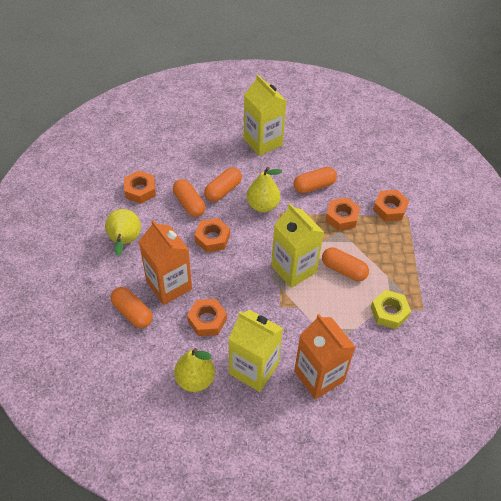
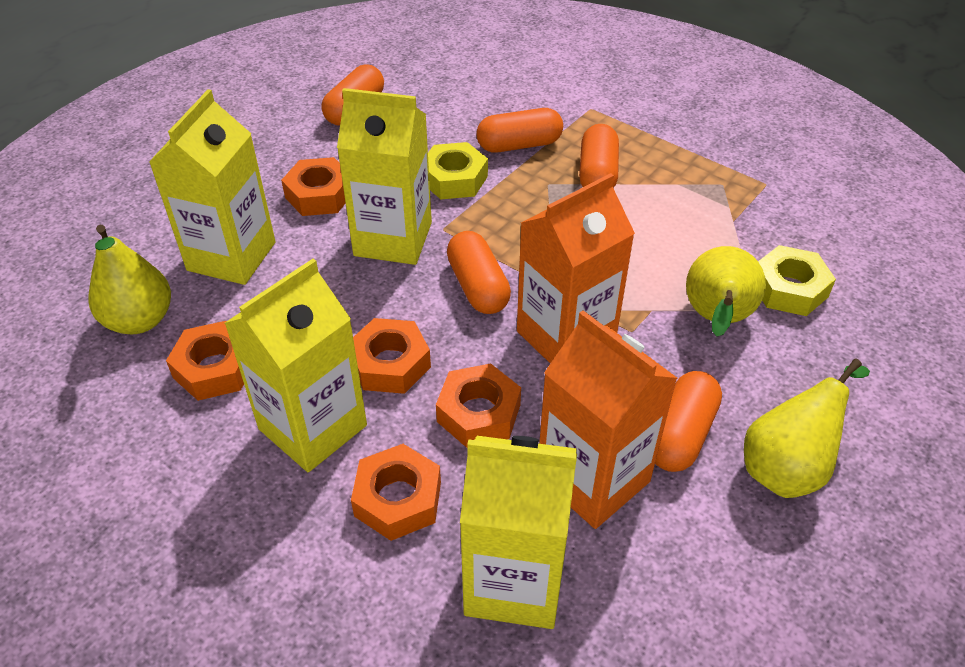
yellow carton: 3 -> 4
yellow nut: 1 -> 2

